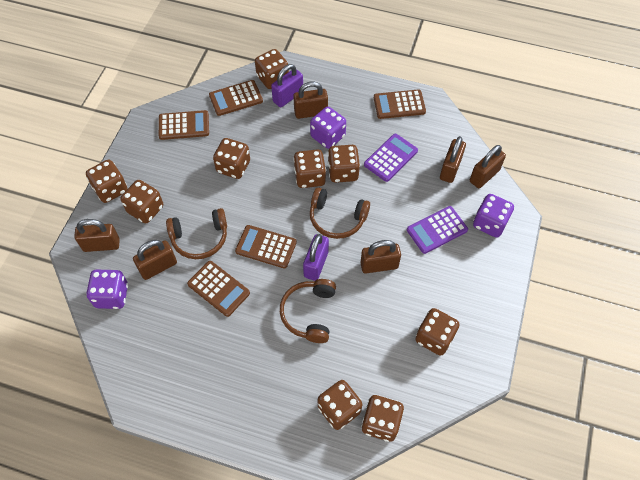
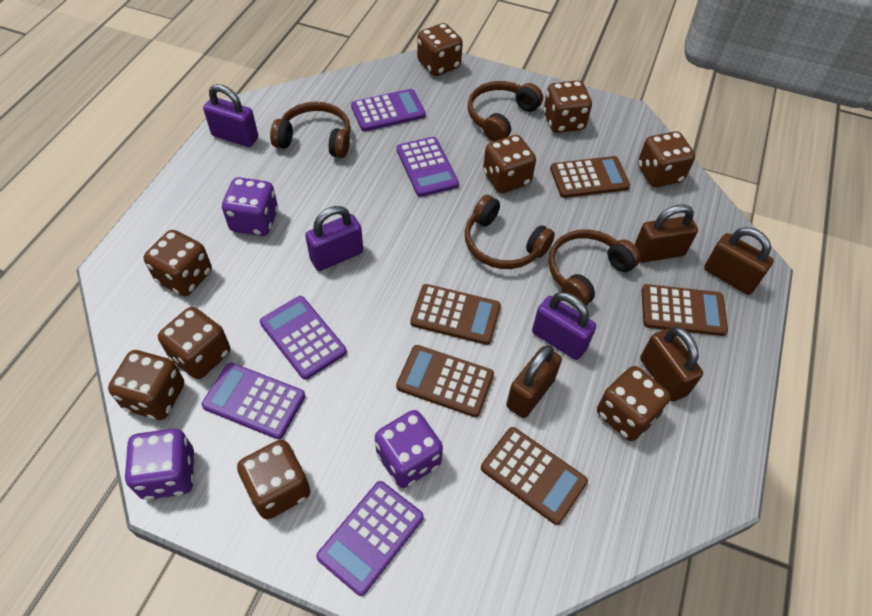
brown headphones: 3 -> 4
brown padlock: 6 -> 4
purple calculator: 2 -> 5
purple padlock: 2 -> 3

